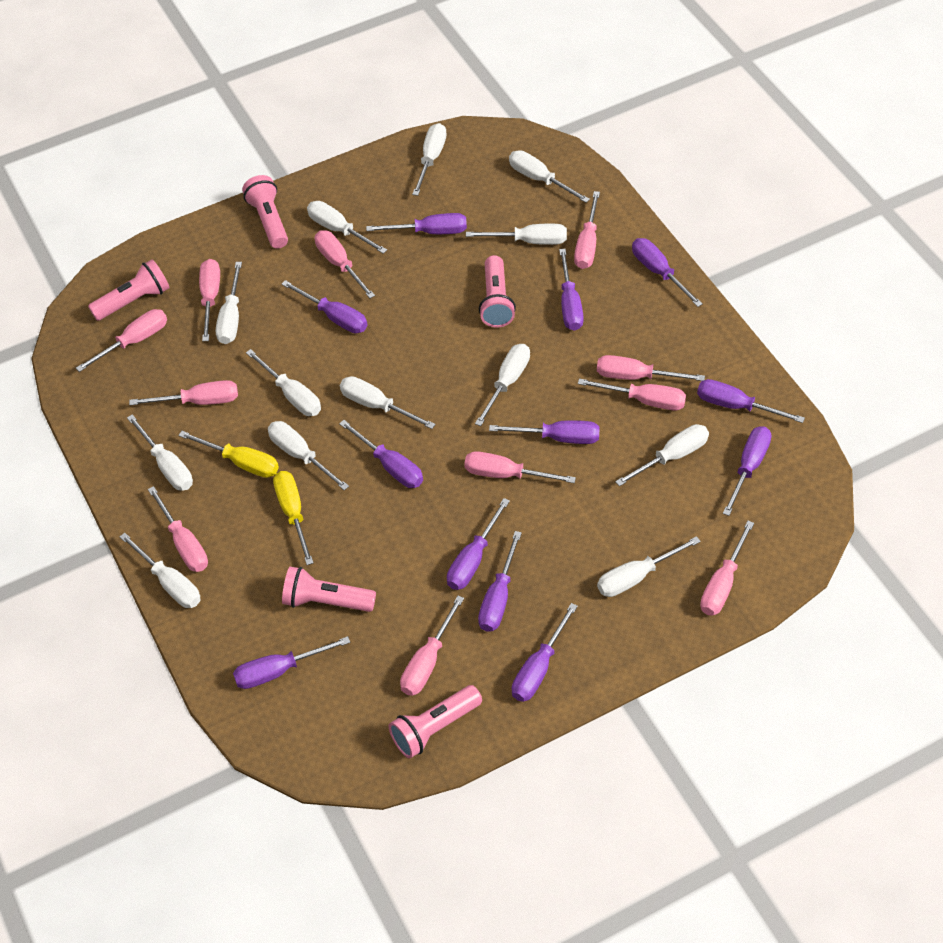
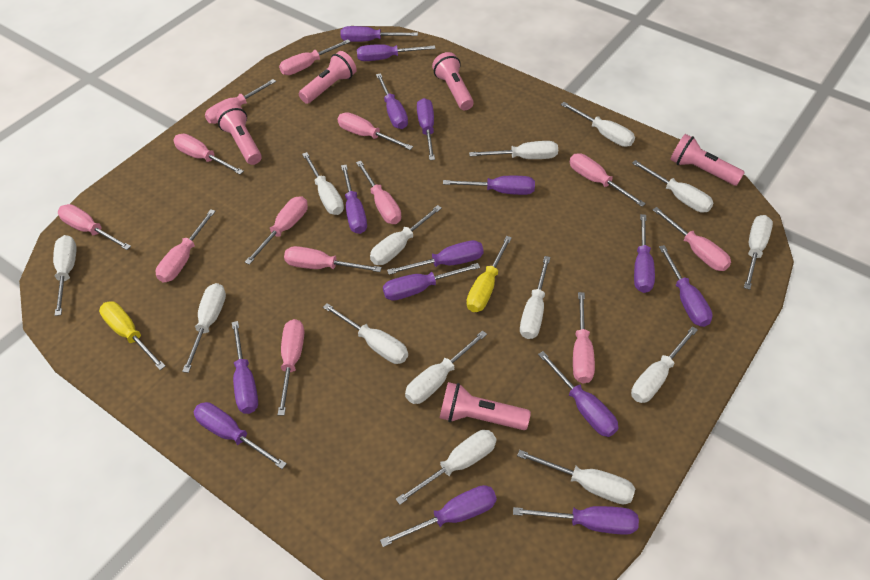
pink screwdriver: 11 -> 13
purple screwdriver: 12 -> 15
white screwdriver: 13 -> 14

